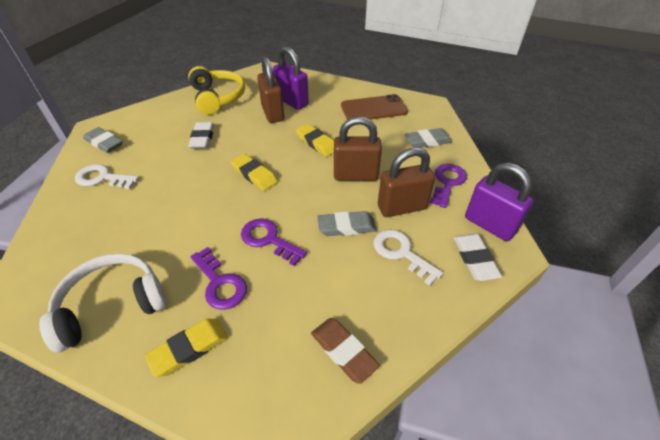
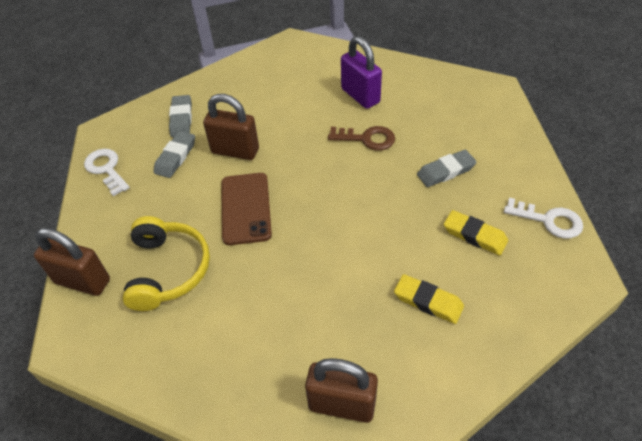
brown eraser: 1 -> 0
brown key: 0 -> 1
purple key: 3 -> 0
purple padlock: 2 -> 1
white eraser: 2 -> 0
white headphones: 1 -> 0
yellow eraser: 3 -> 2

